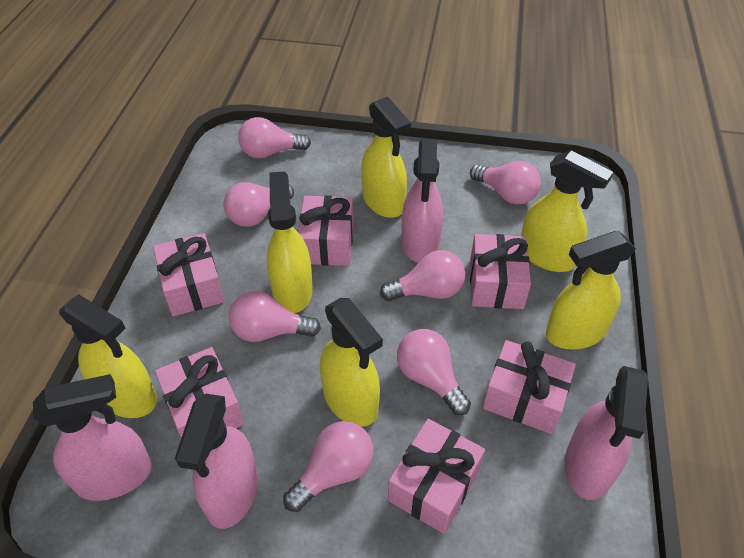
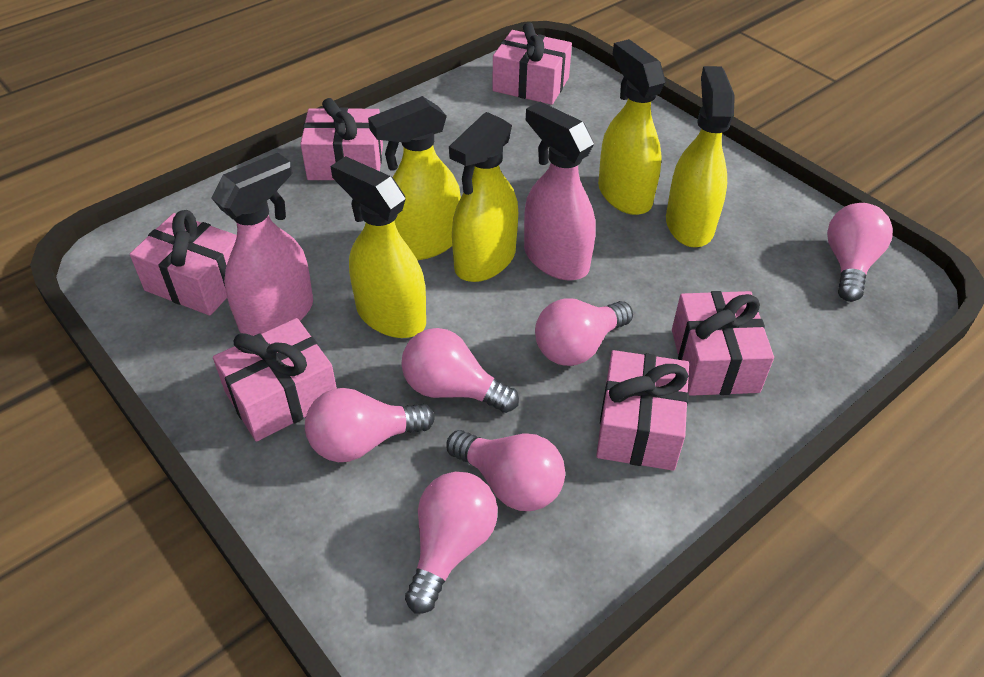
pink light bulb: 7 -> 6
pink spray bottle: 4 -> 2
yellow spray bottle: 6 -> 5

